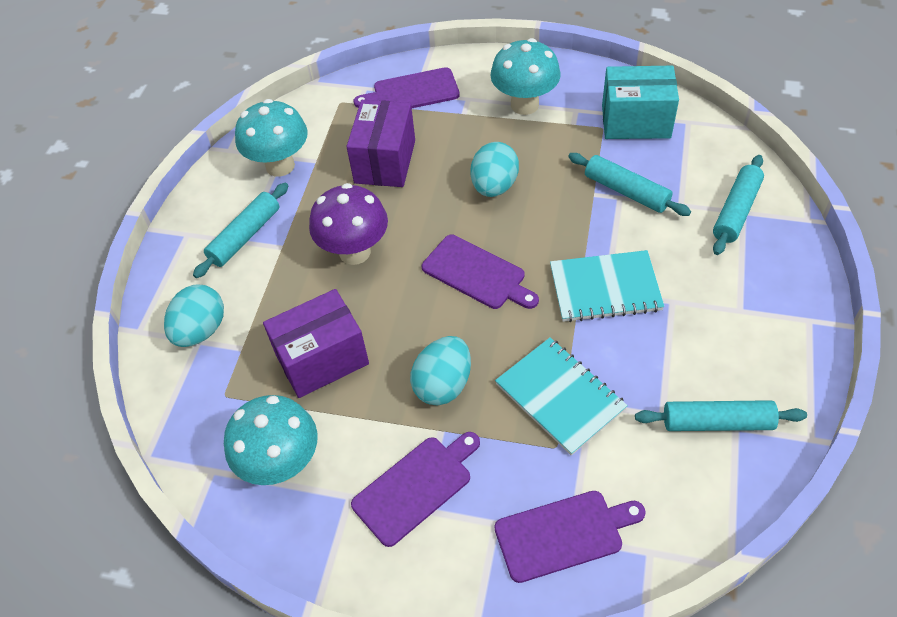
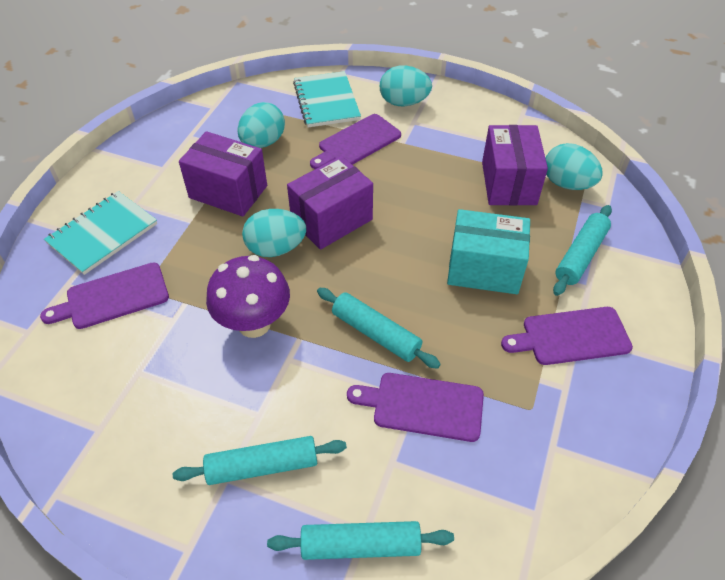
purple box: 2 -> 3
turquoise egg: 3 -> 4
turquoise mushroom: 3 -> 0

